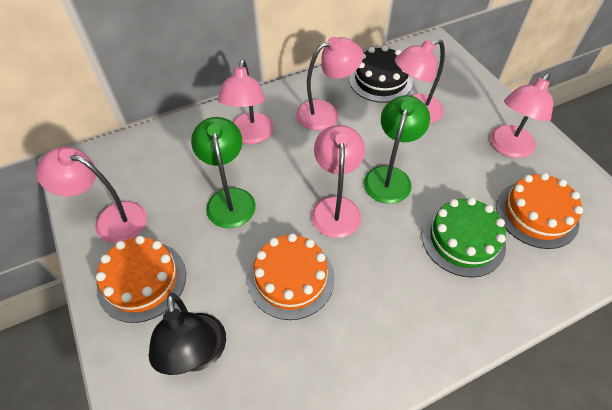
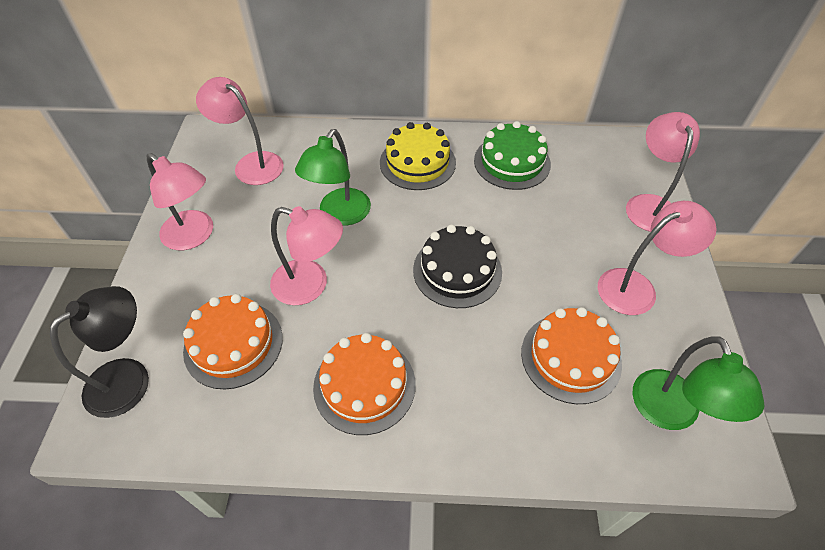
pink lamp: 6 -> 5
yellow cake: 0 -> 1

